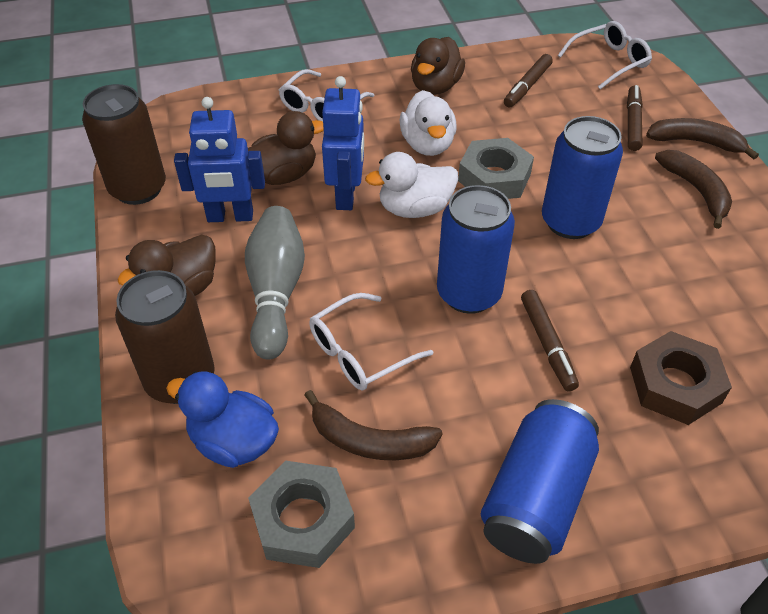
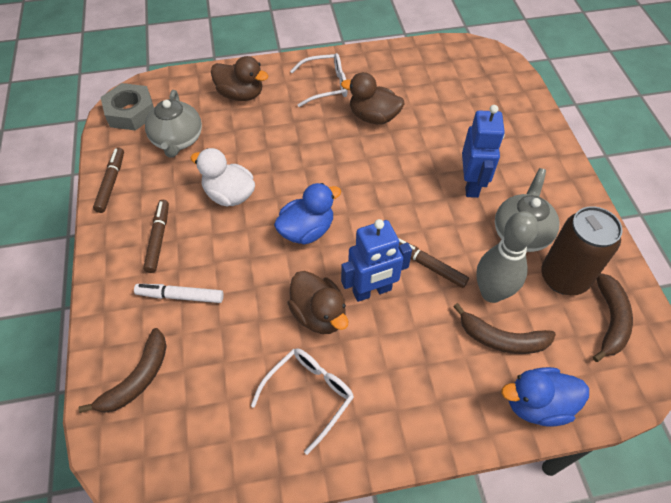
blue can: 3 -> 0
blue duck: 1 -> 2
brown can: 2 -> 1
brown nut: 1 -> 0
grey nut: 2 -> 1
grey teapot: 0 -> 2
white duck: 2 -> 1
white glasses: 3 -> 2
white marker: 0 -> 1

